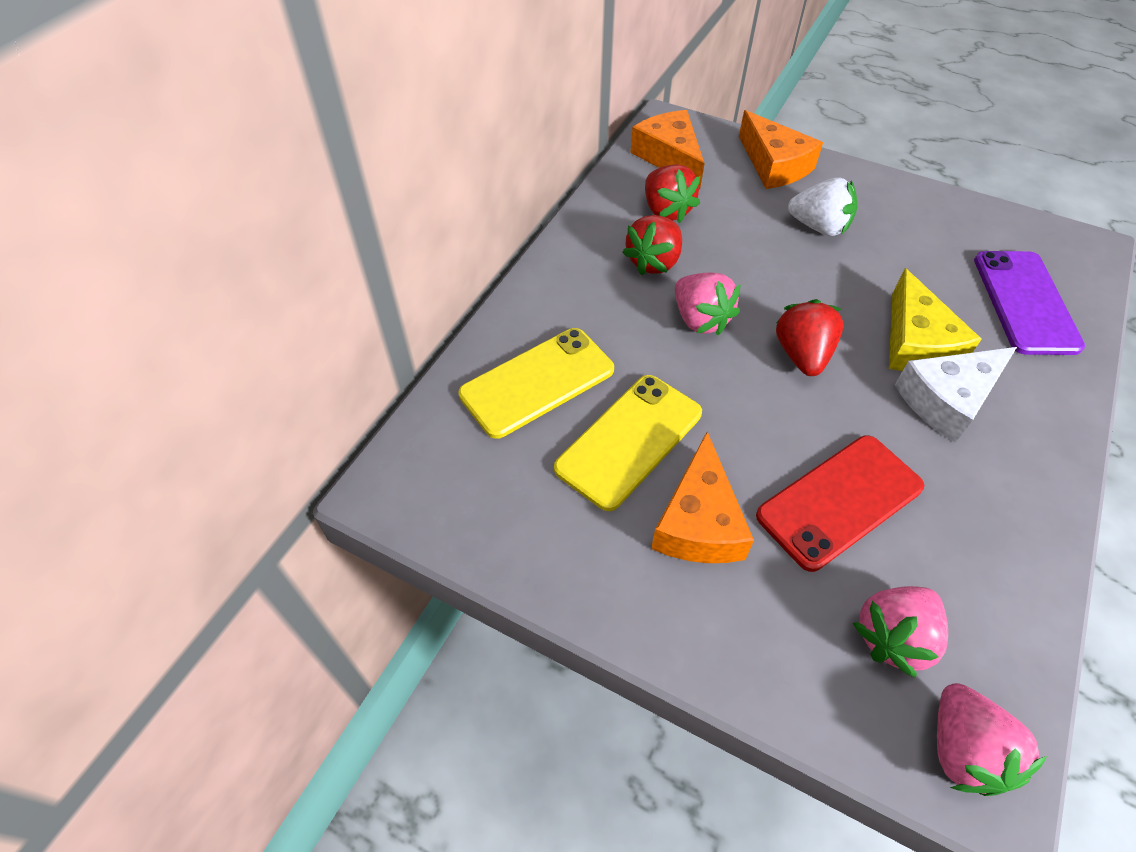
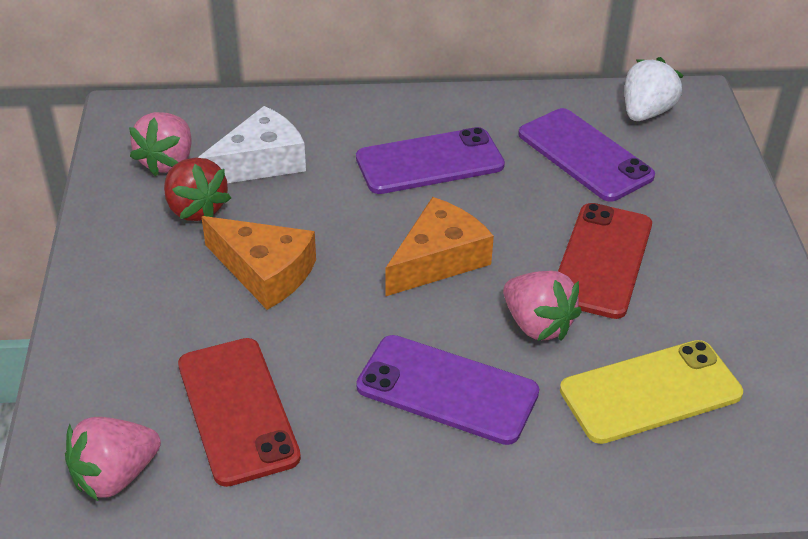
orange cheese: 3 -> 2
purple phone: 1 -> 3
red phone: 1 -> 2
red strawberry: 3 -> 1
yellow cheese: 1 -> 0
yellow phone: 2 -> 1

